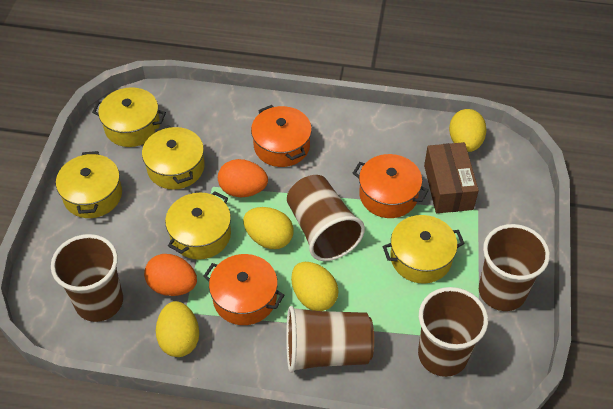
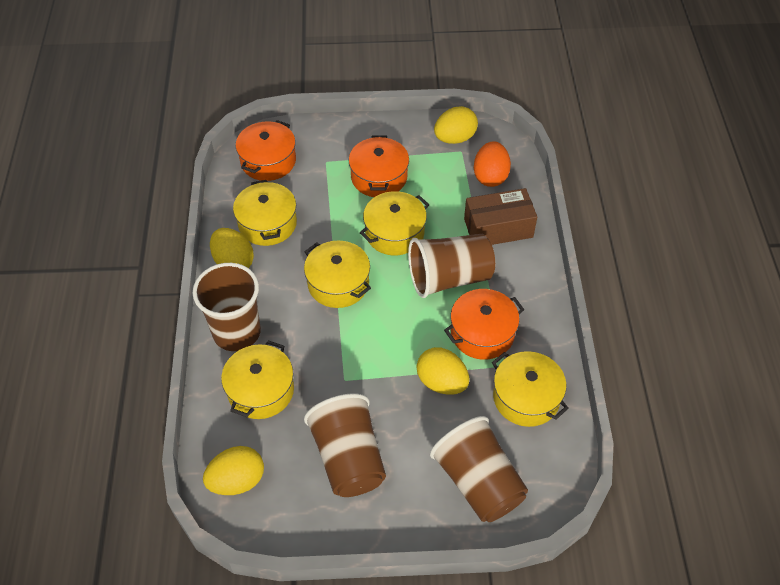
brown cup: 5 -> 4
orange egg: 2 -> 1

